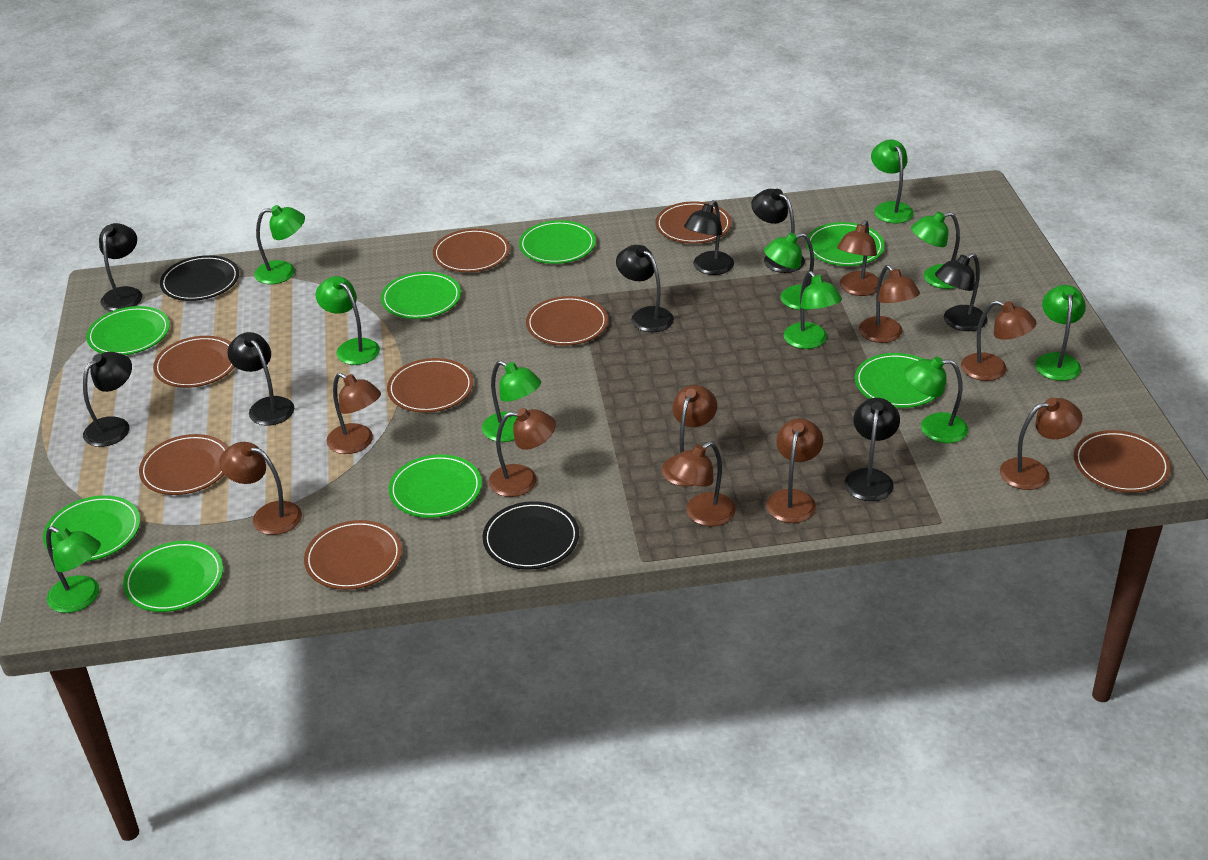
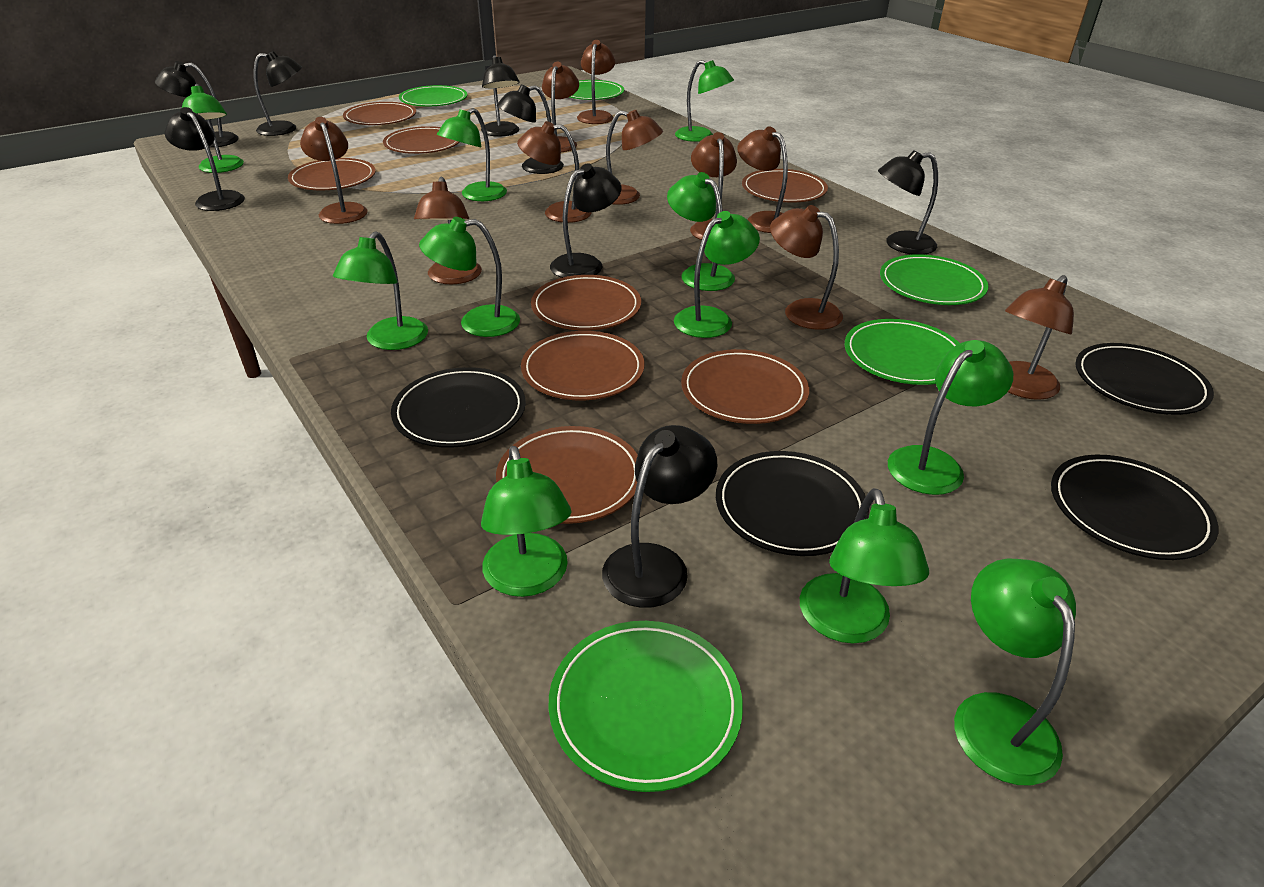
black plate: 2 -> 4
green lamp: 10 -> 11
green plate: 8 -> 5

